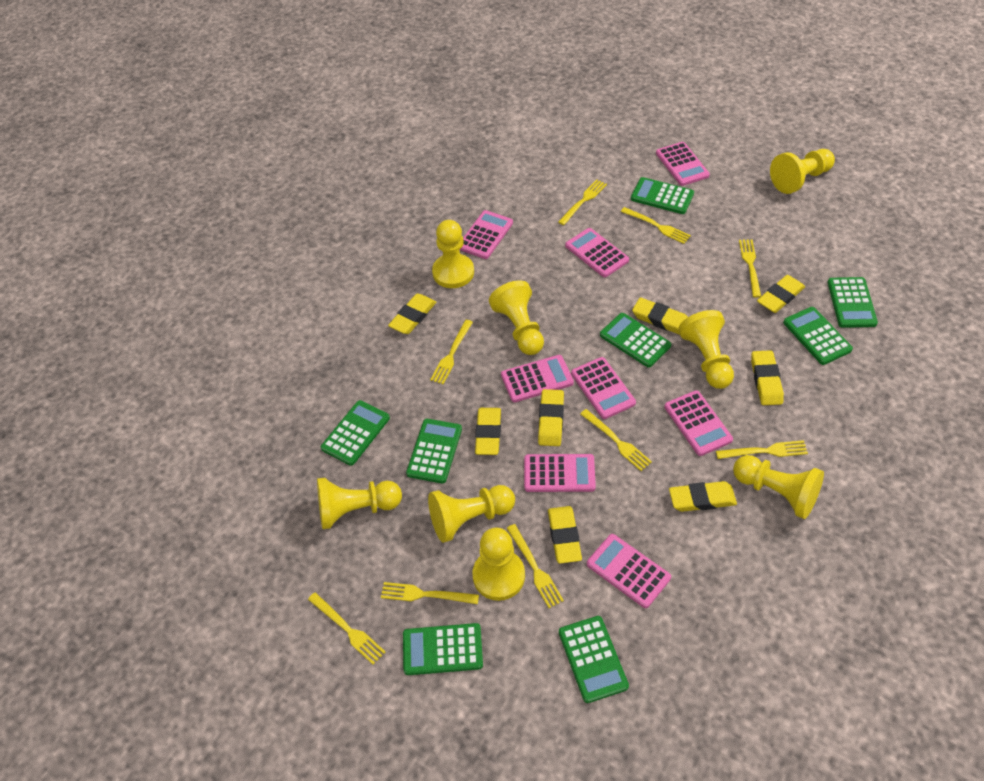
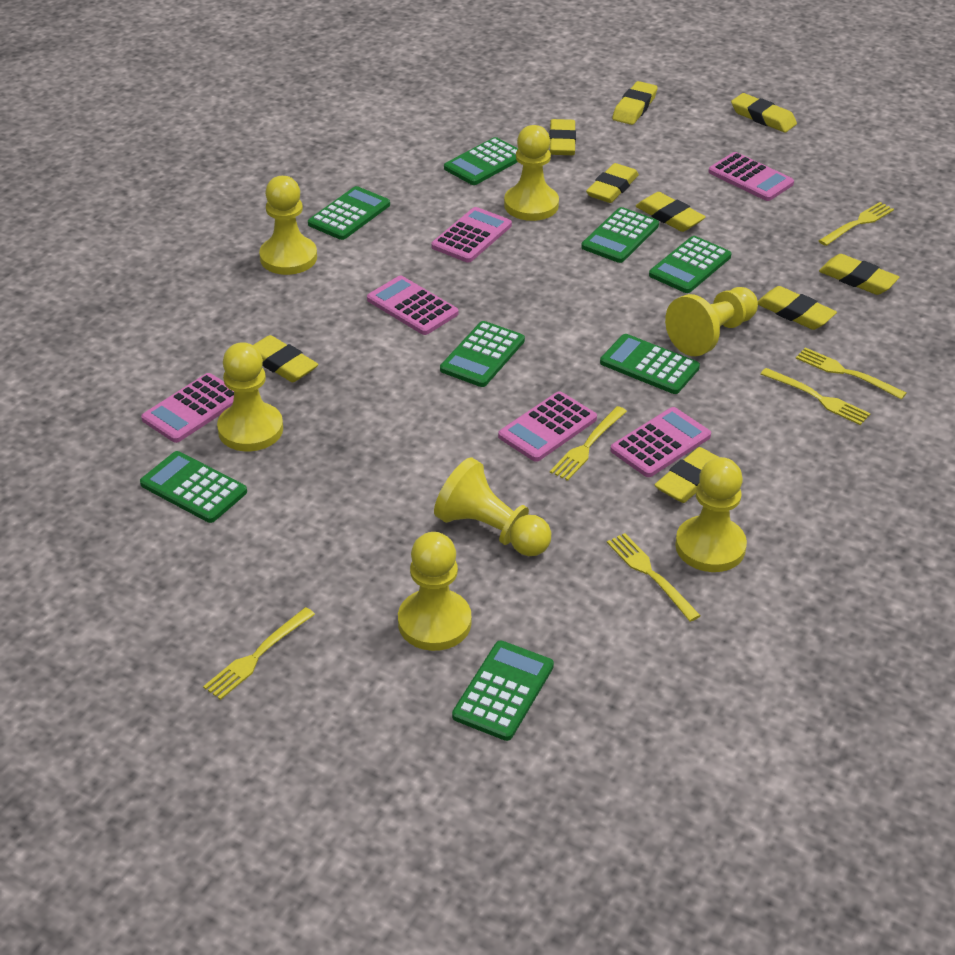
pink calculator: 8 -> 6
yellow eraser: 8 -> 9
yellow fork: 9 -> 6
yellow pawn: 8 -> 7

